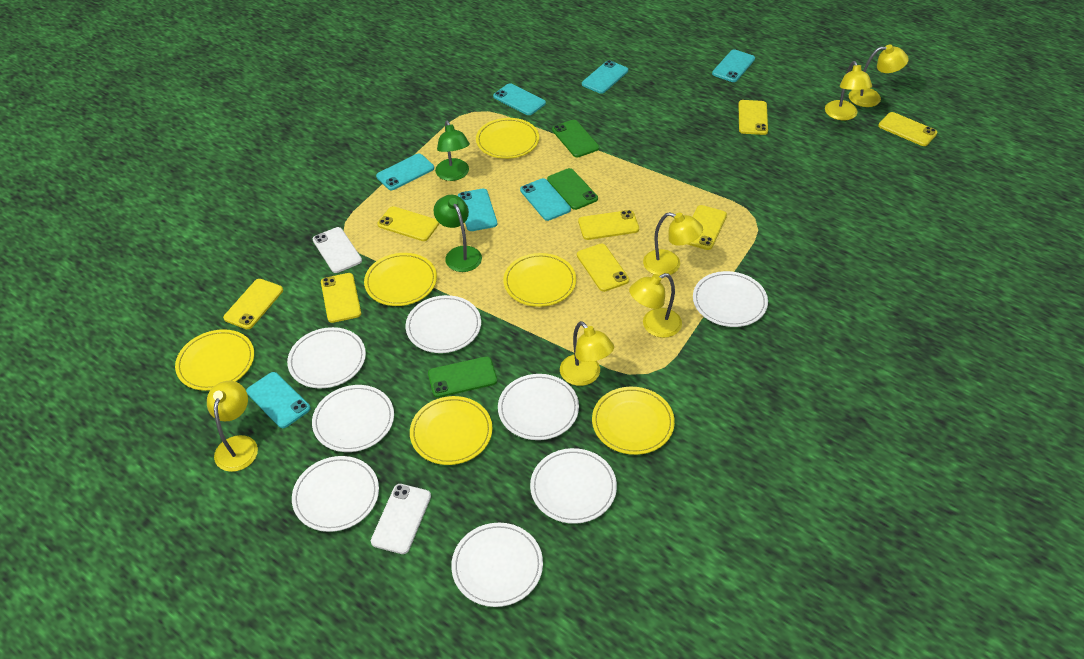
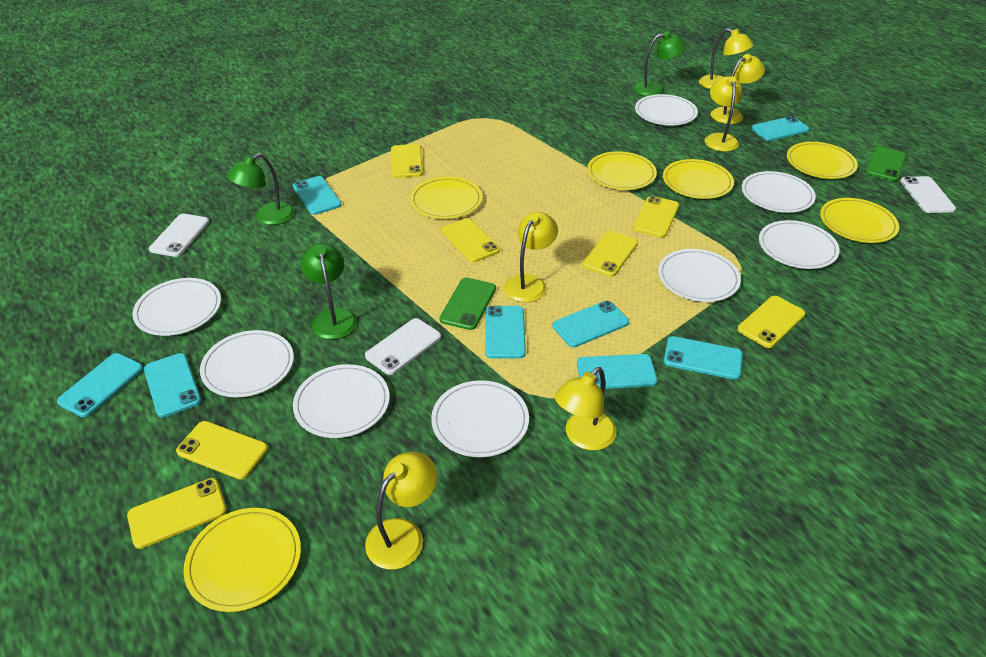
green lamp: 2 -> 3
green phone: 3 -> 2
turquoise phone: 7 -> 8
white phone: 2 -> 3
yellow phone: 8 -> 7

